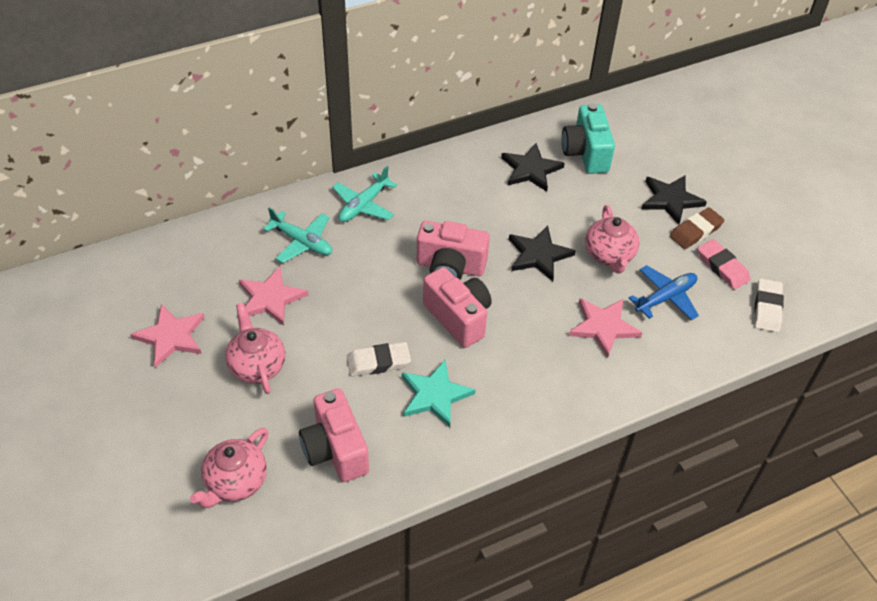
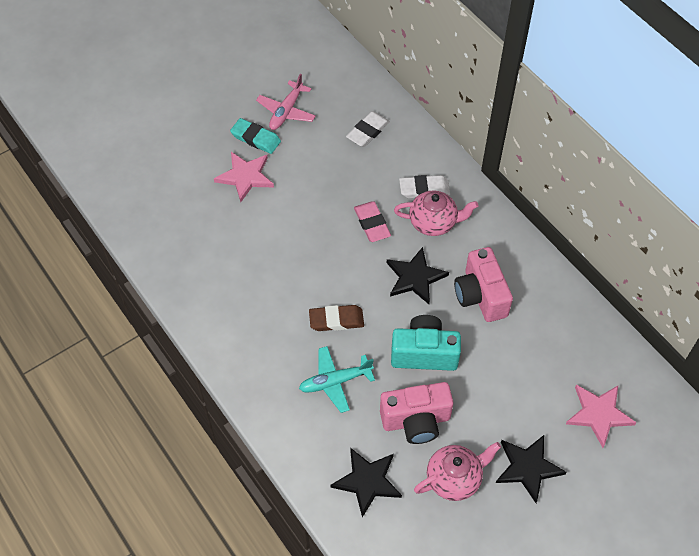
blue plane: 1 -> 0
pink camera: 3 -> 2
pink plane: 0 -> 1
pink star: 3 -> 2
pink teapot: 3 -> 2
turquoise eraser: 0 -> 1
turquoise plane: 2 -> 1
turquoise star: 1 -> 0

